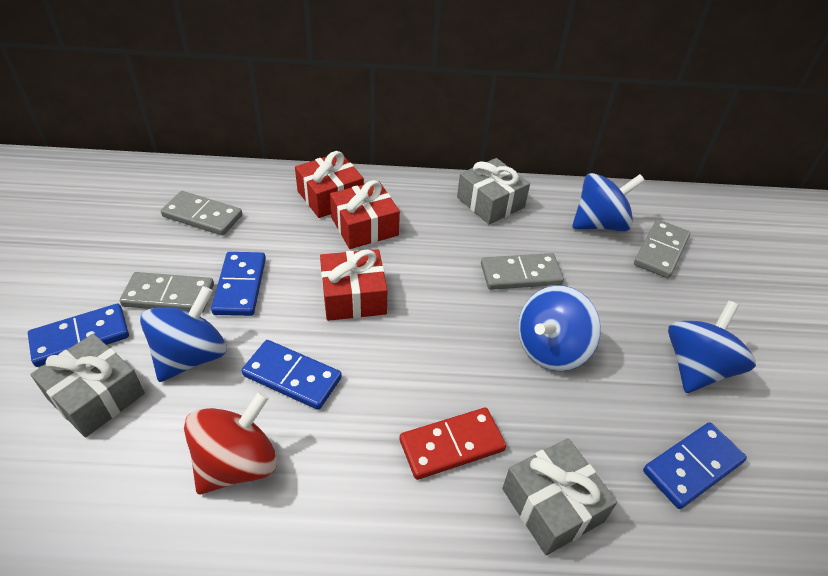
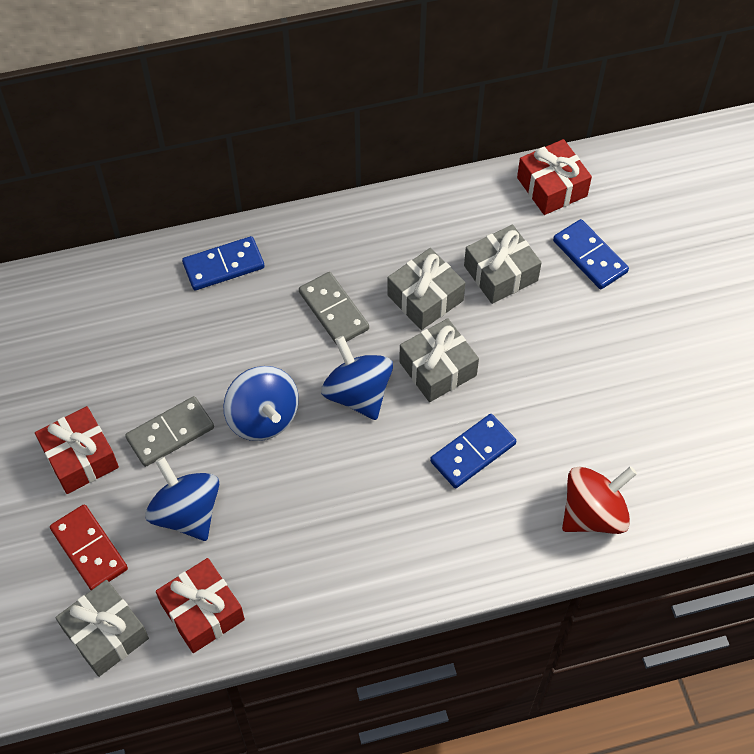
blue domino: 4 -> 3
blue spinning top: 4 -> 3
grey domino: 4 -> 2
grey gift: 3 -> 4

